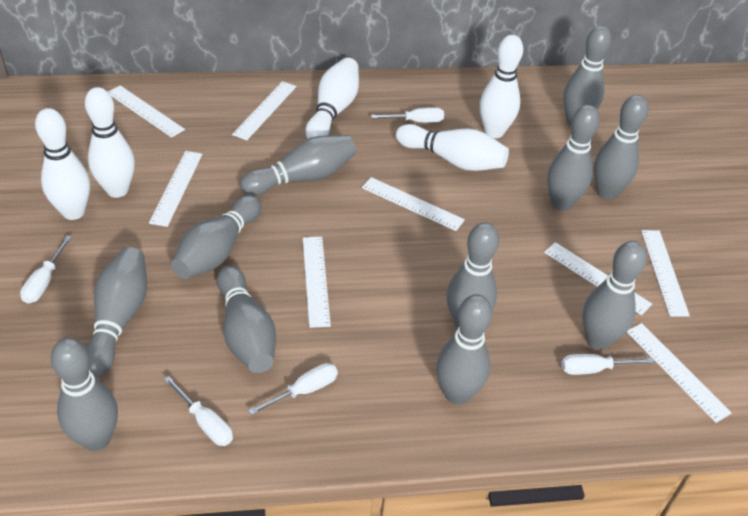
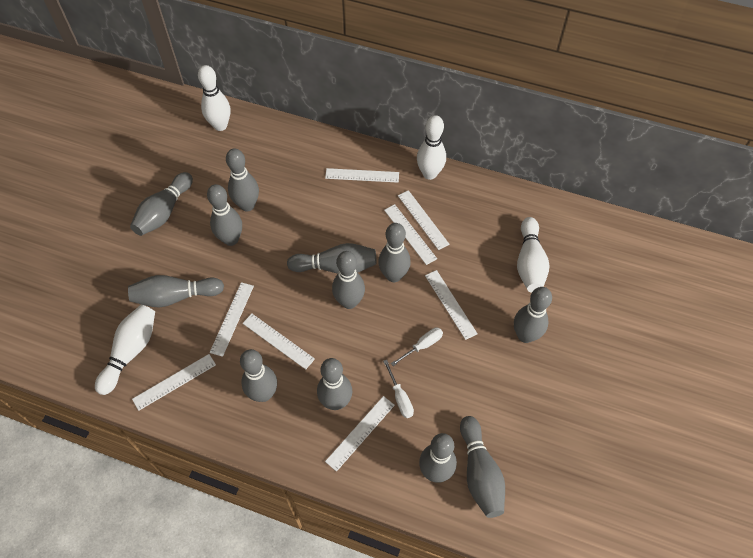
grey bowling pin: 11 -> 12
white bowling pin: 5 -> 4
white screwdriver: 5 -> 2

